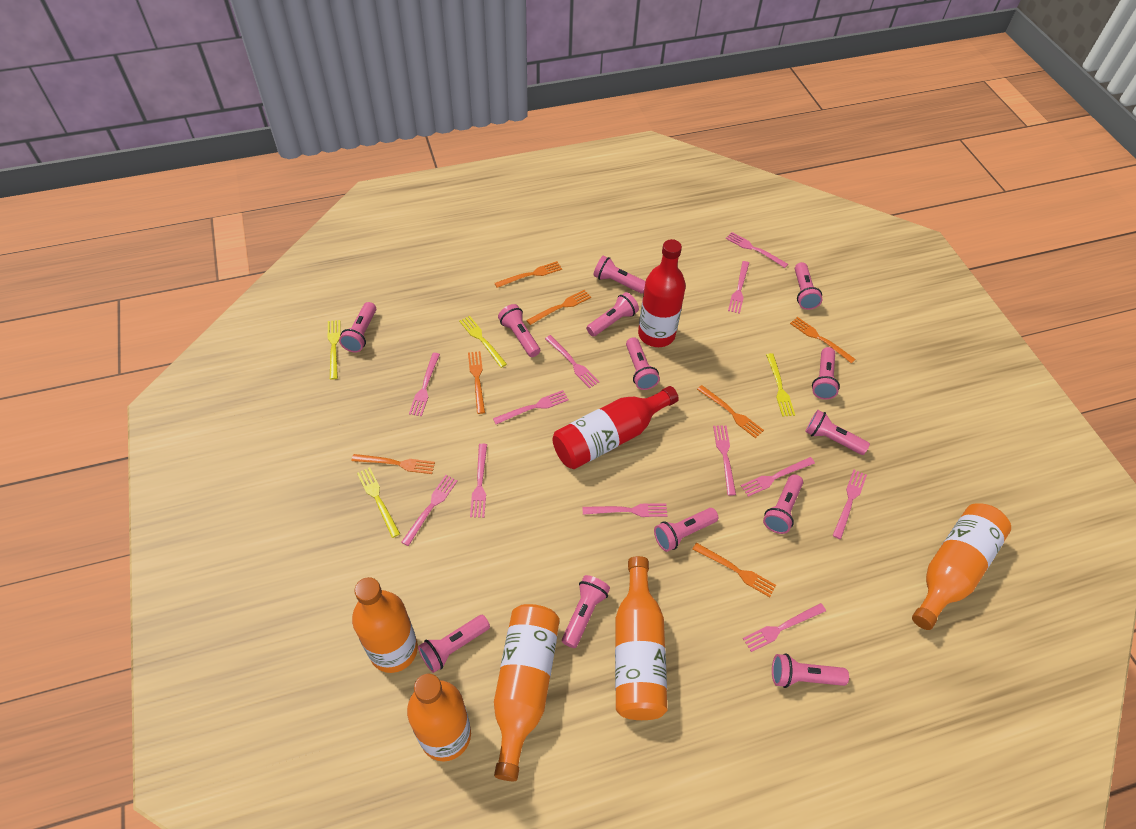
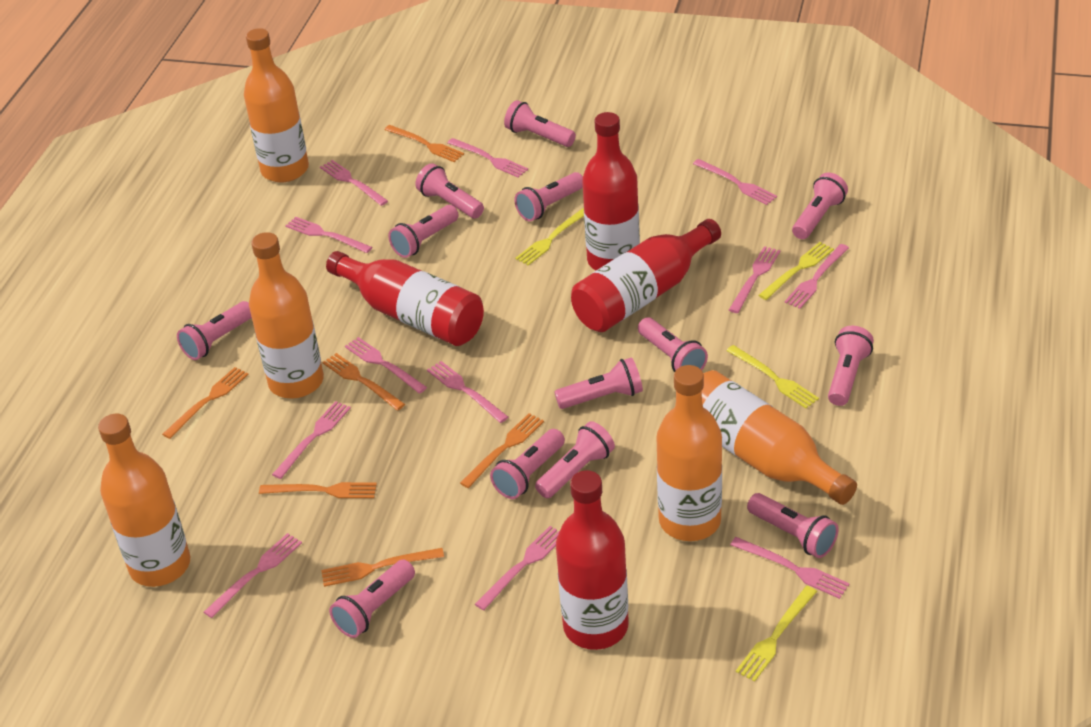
orange fork: 7 -> 6
red bottle: 2 -> 4

